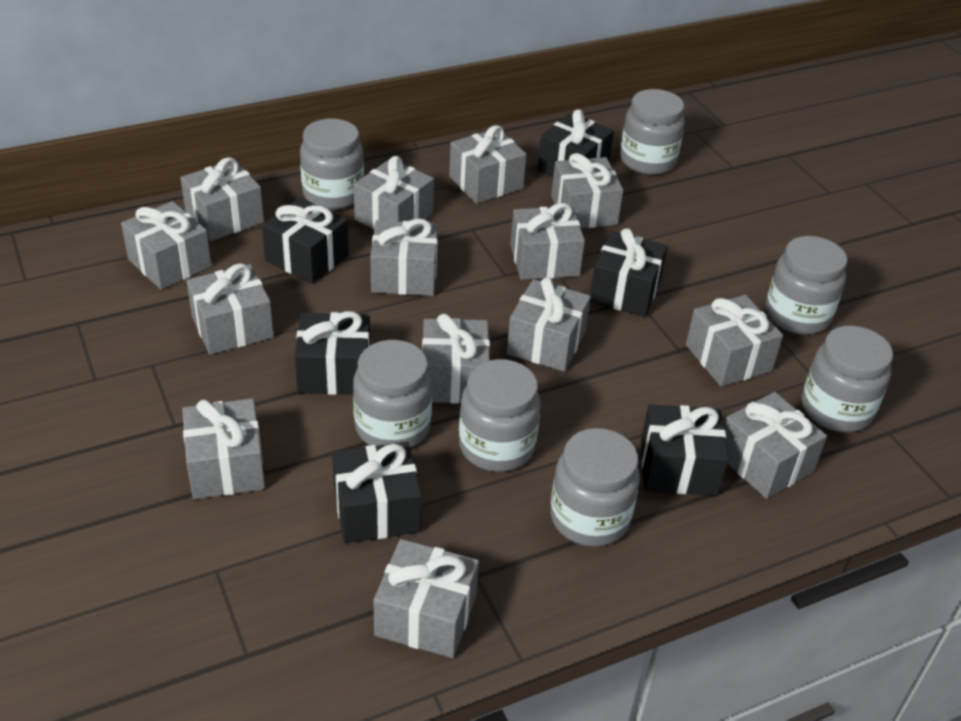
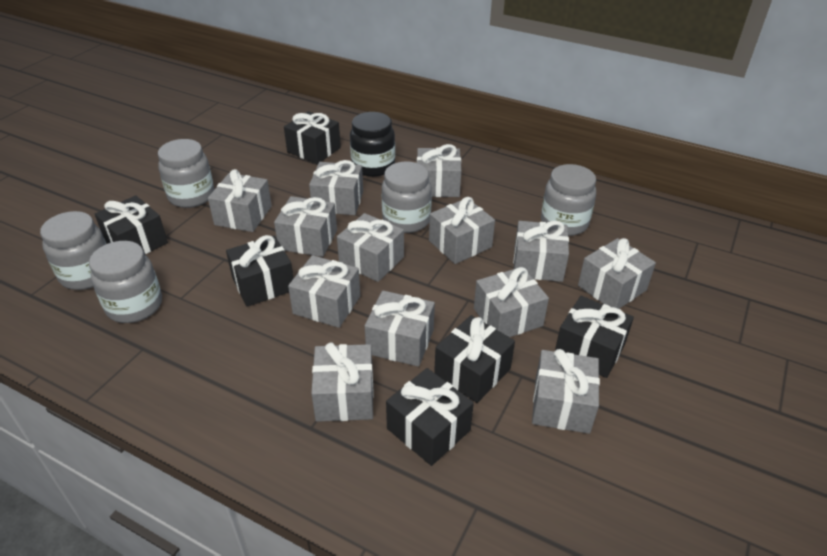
black jar: 0 -> 1
grey gift: 14 -> 13
grey jar: 7 -> 5

